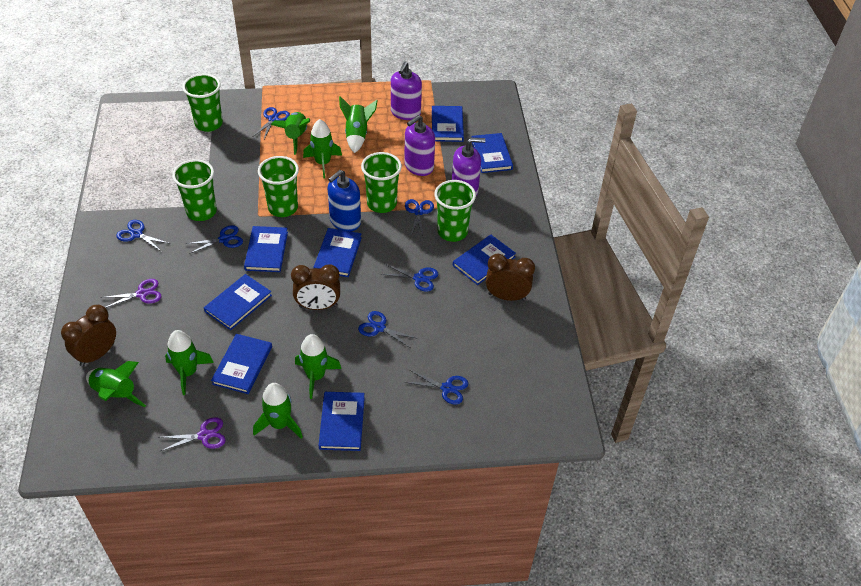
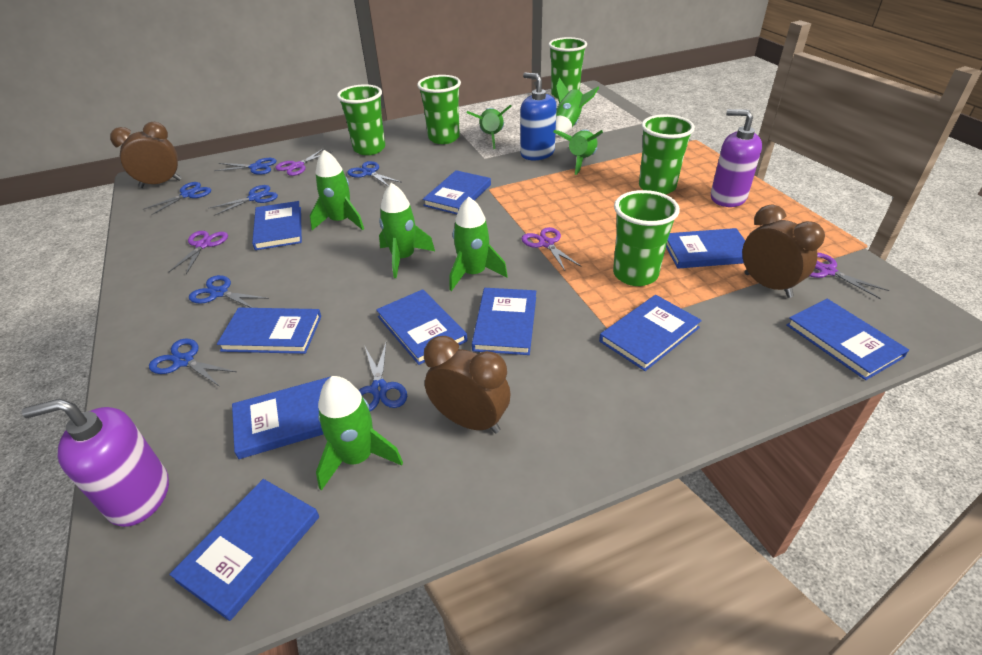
blue book: 8 -> 10
purple scissors: 2 -> 4
purple soap dispenser: 3 -> 2

